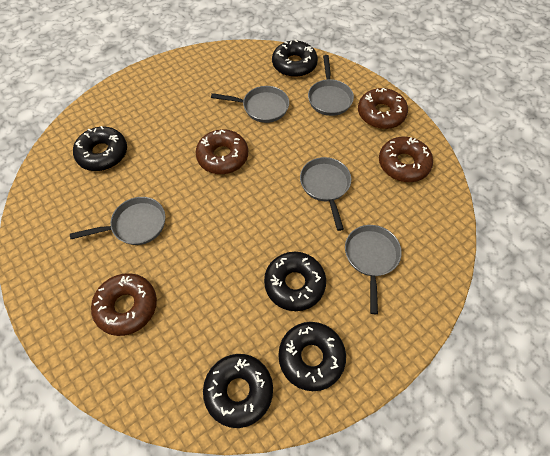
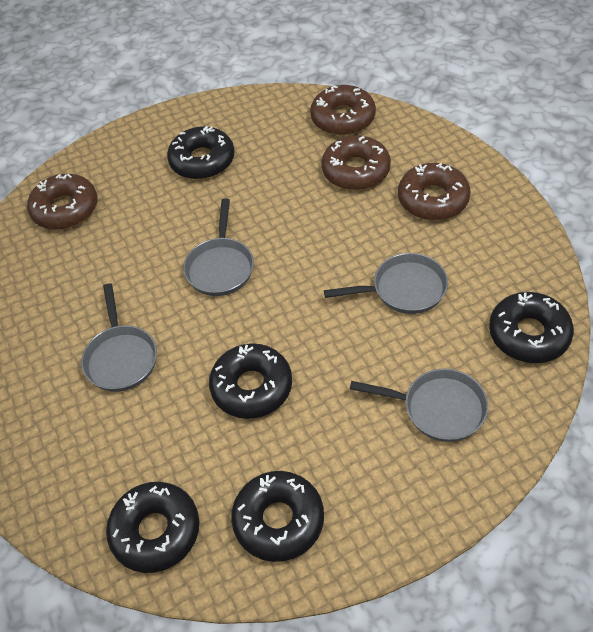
grey pan: 5 -> 4

